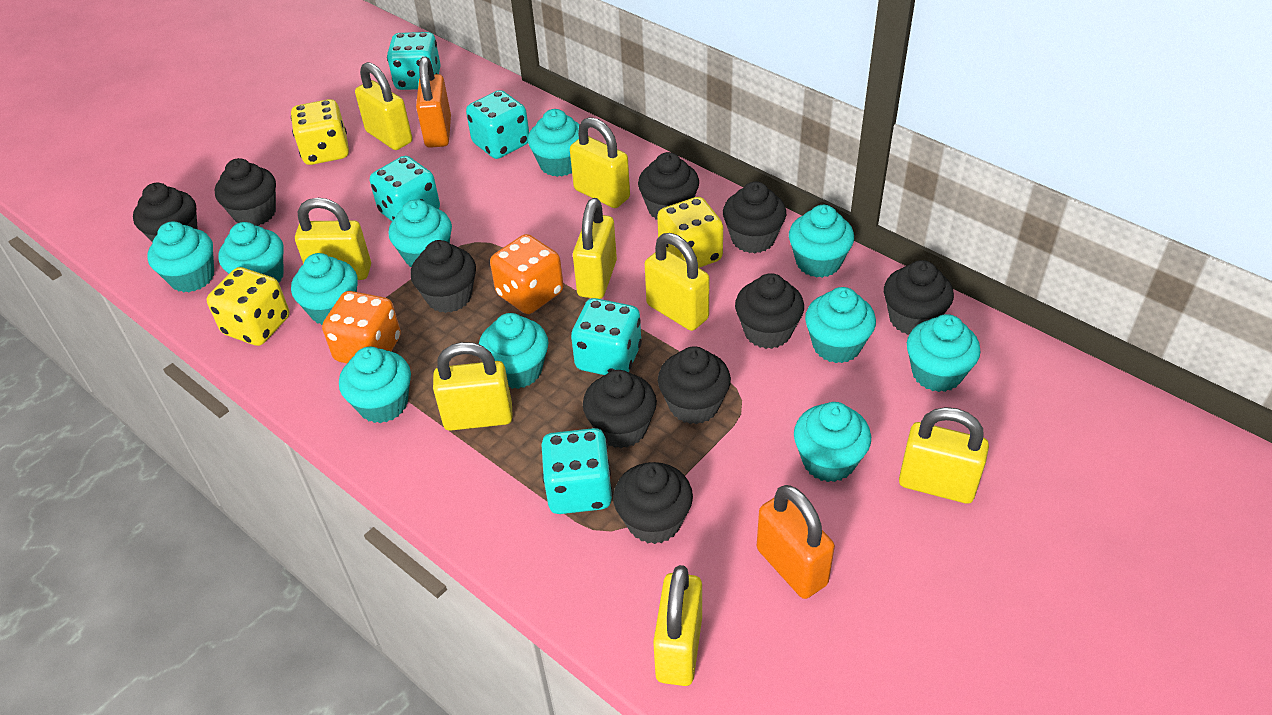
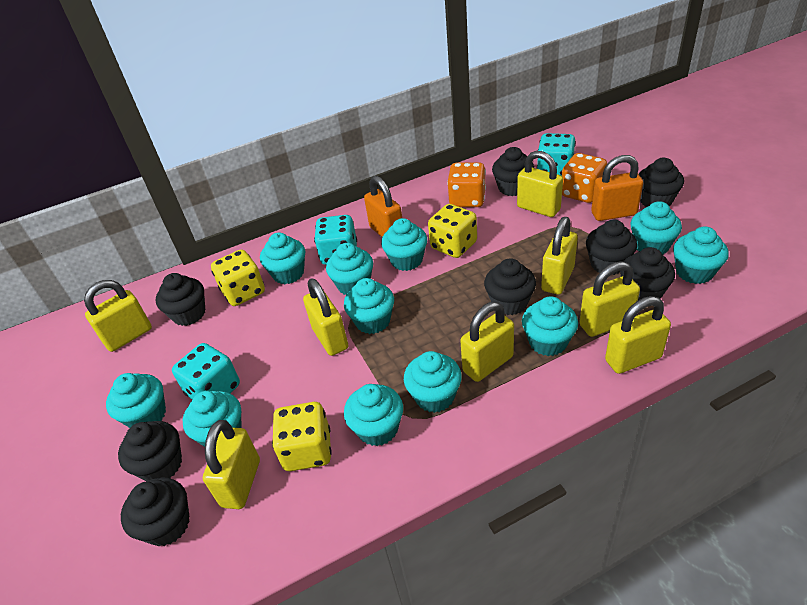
black cupcake: 10 -> 8
turquoise dice: 5 -> 3

